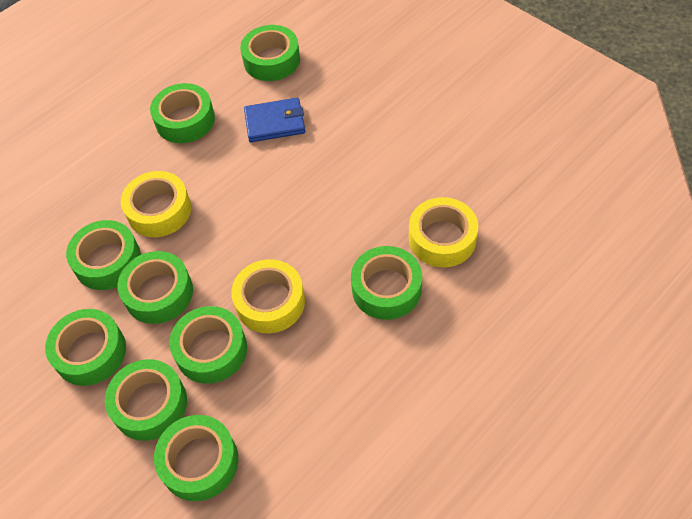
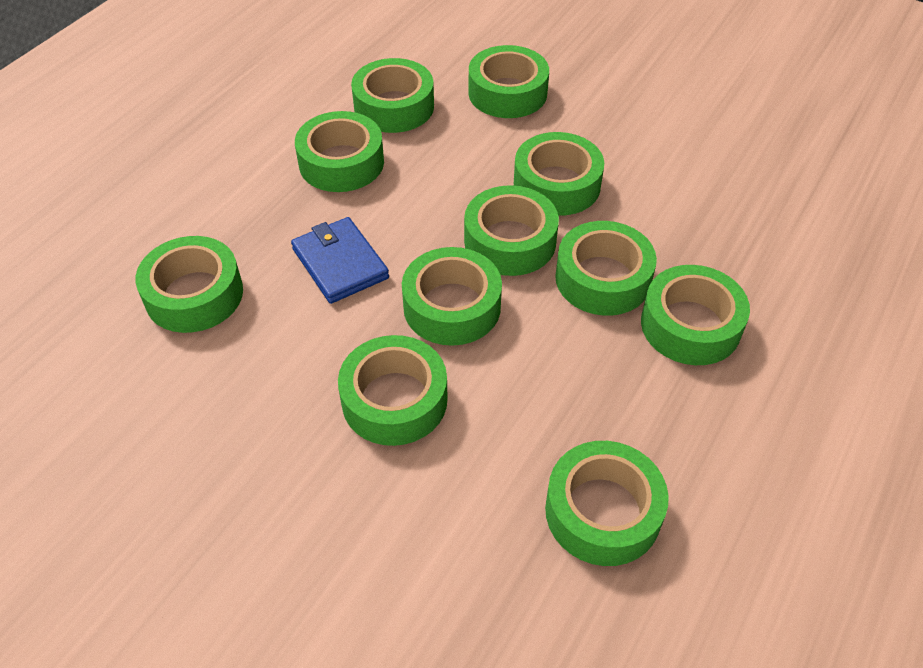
green tape: 9 -> 11
yellow tape: 3 -> 0

